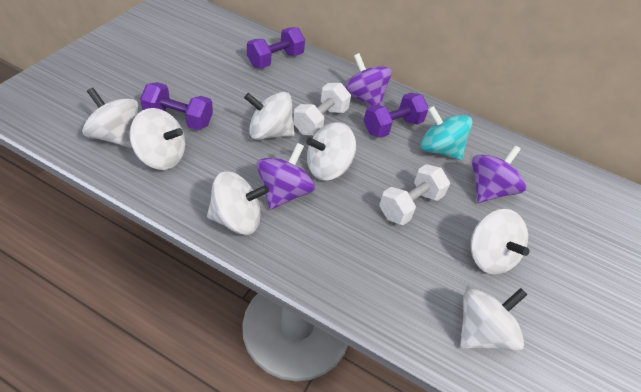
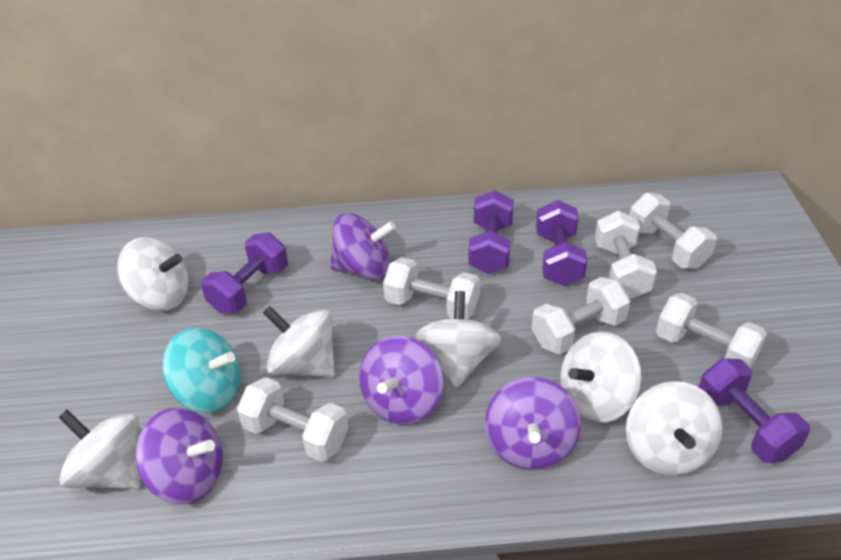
purple dumbbell: 3 -> 4
purple spinning top: 3 -> 4
white dumbbell: 2 -> 6
white spinning top: 7 -> 6

